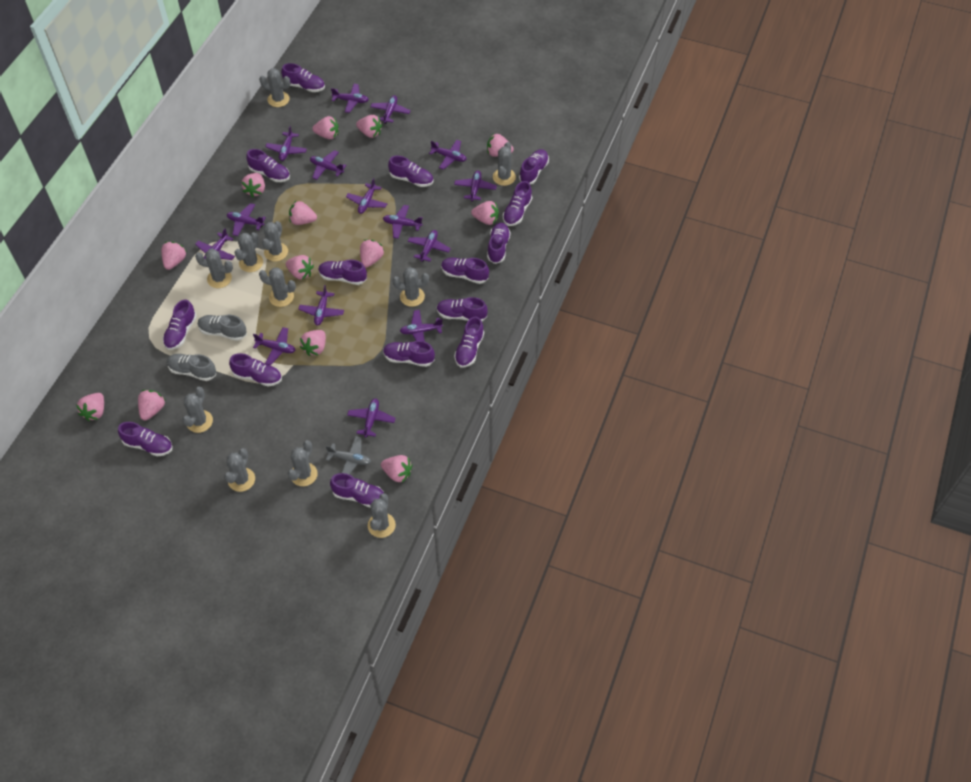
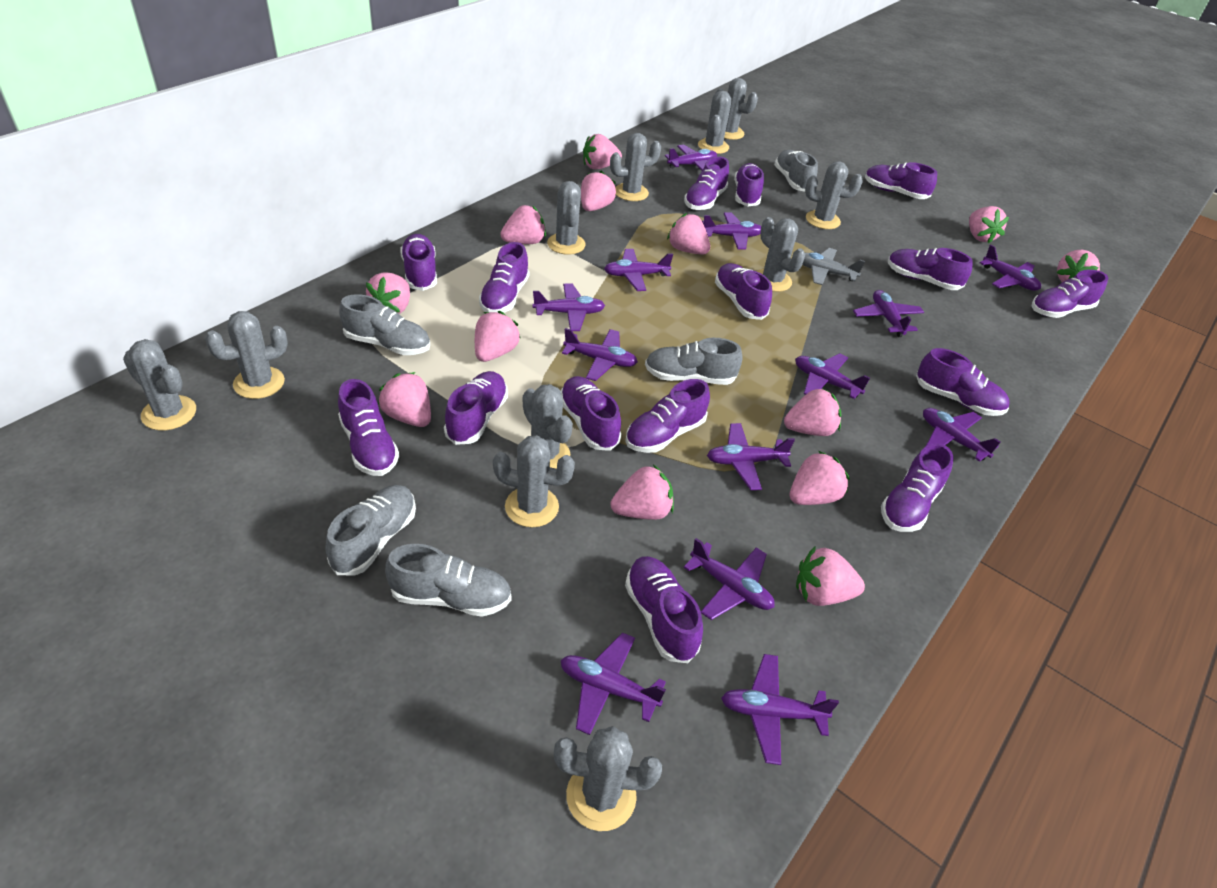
grey shoe: 2 -> 5
purple plane: 15 -> 13

